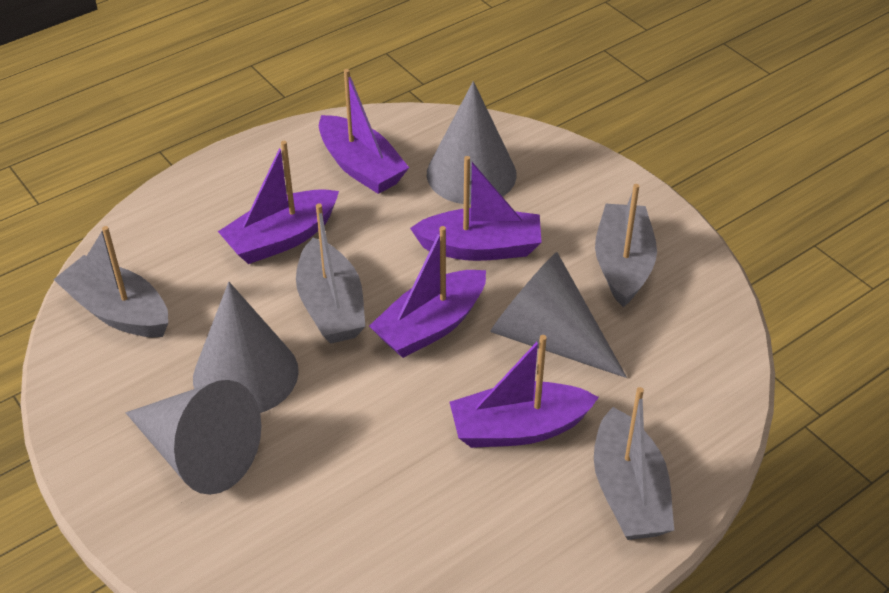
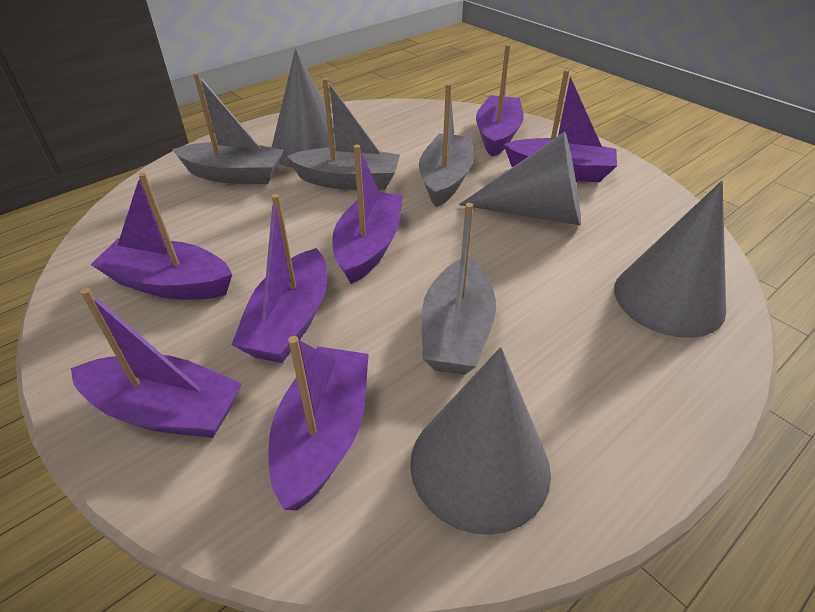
purple boat: 5 -> 7

